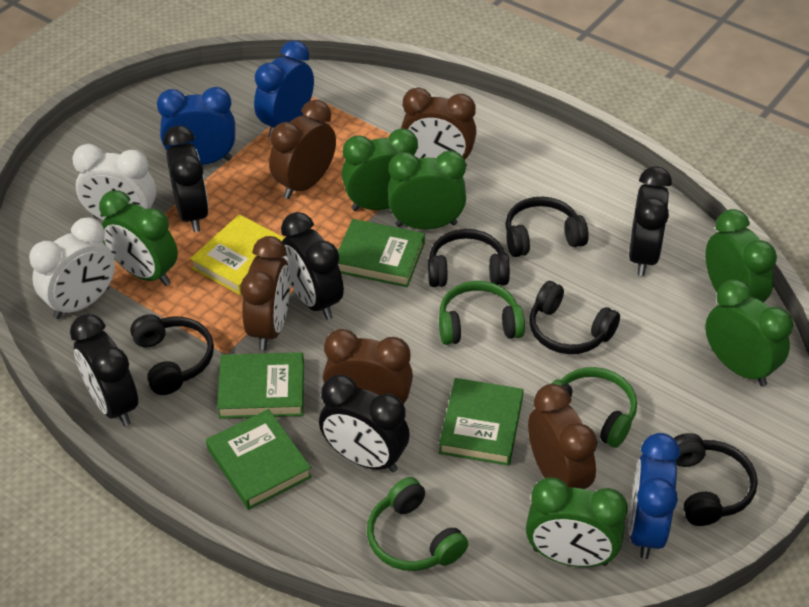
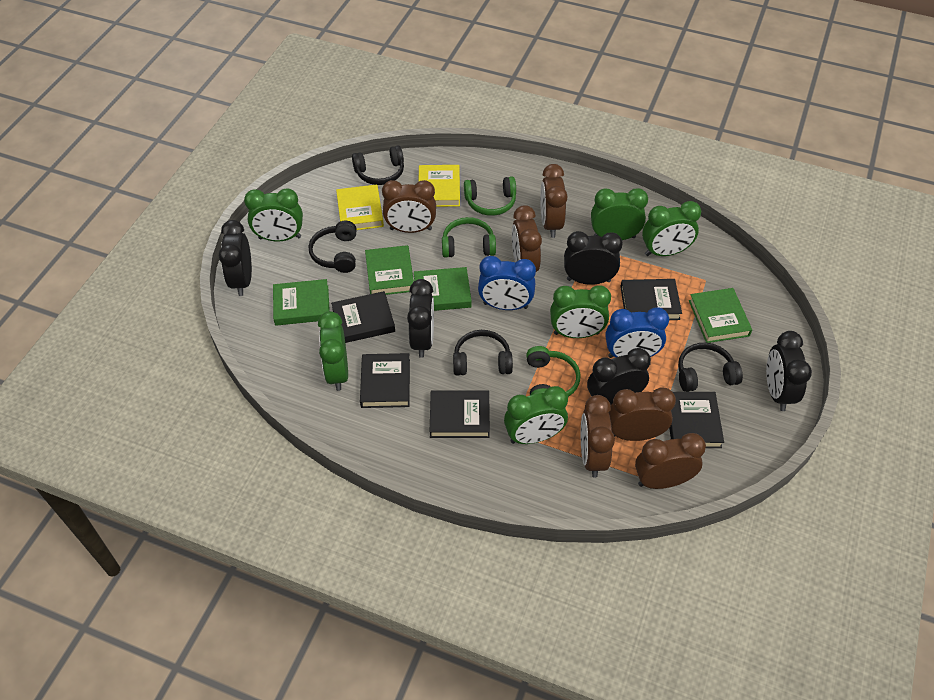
black book: 0 -> 5
black headphones: 5 -> 4
blue clock: 3 -> 2
brown clock: 5 -> 6
white clock: 2 -> 0
yellow book: 1 -> 2

